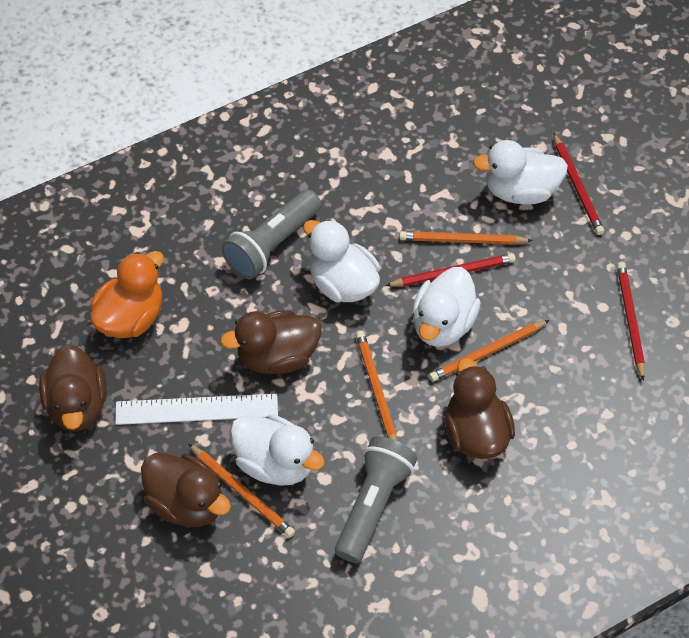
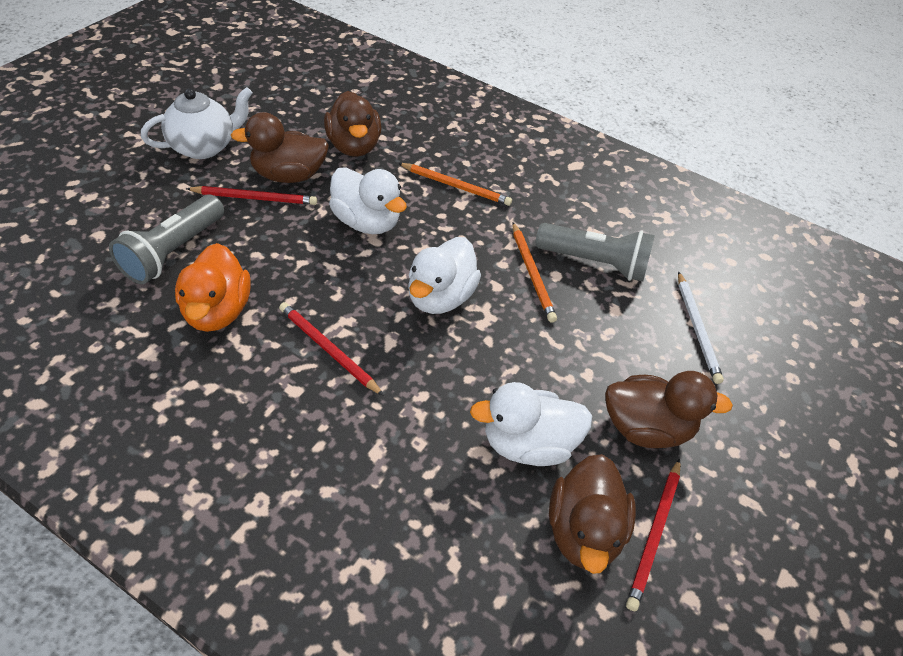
orange pencil: 4 -> 2
white duck: 4 -> 3
white pencil: 0 -> 1
white ruler: 1 -> 0
white teapot: 0 -> 1

